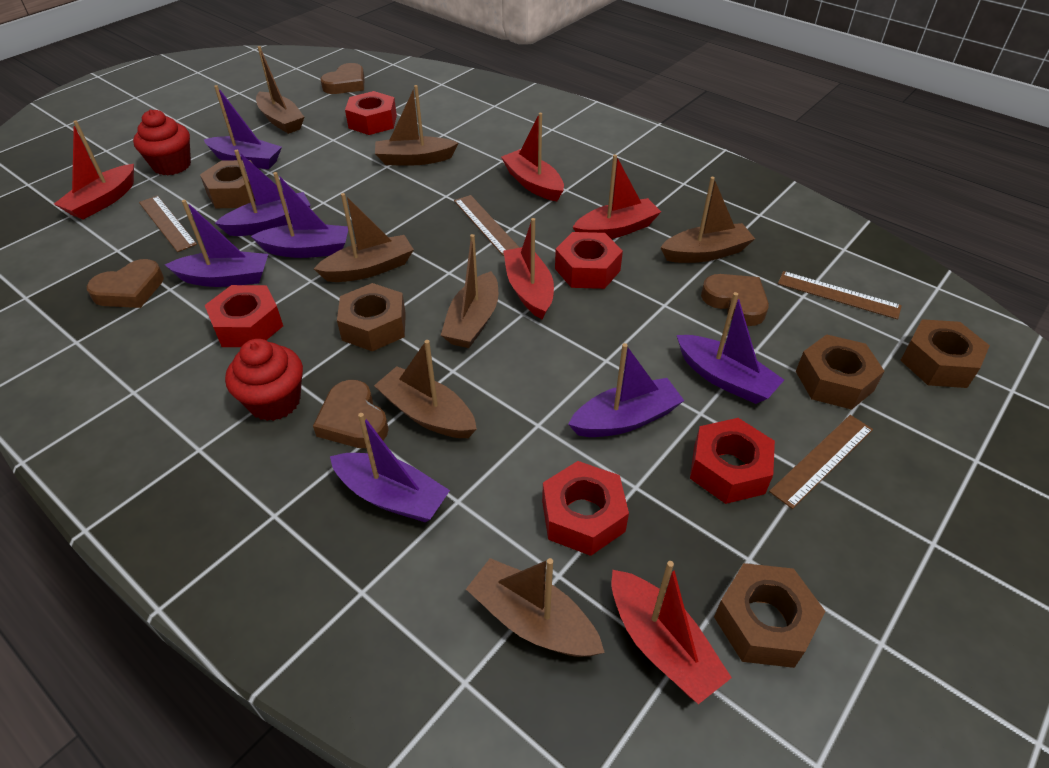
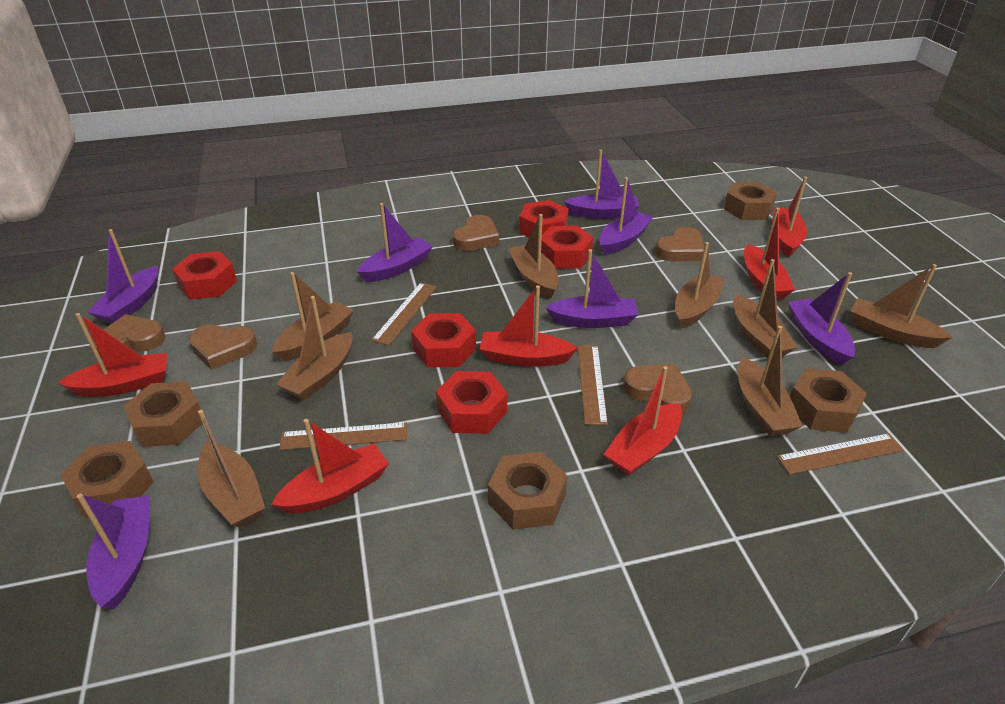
brown boat: 7 -> 8
brown heart: 4 -> 5
red boat: 5 -> 6
red cupcake: 2 -> 0

